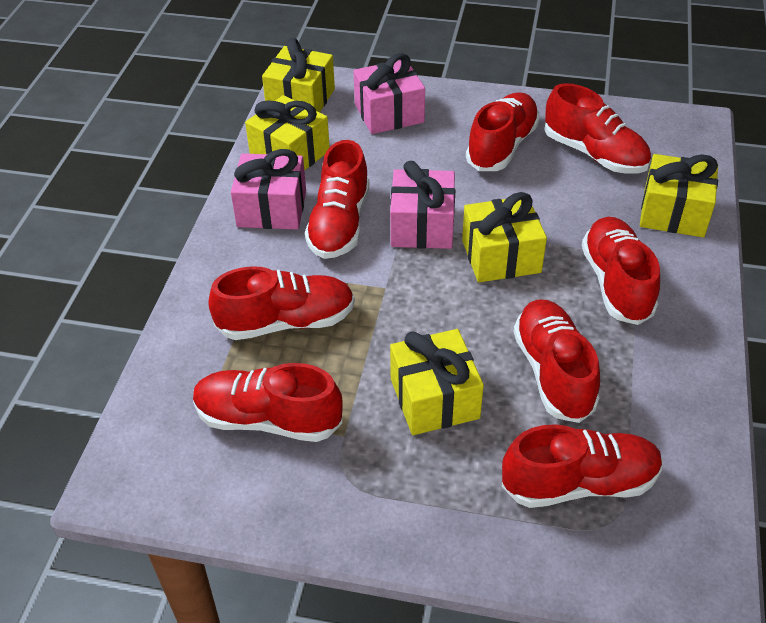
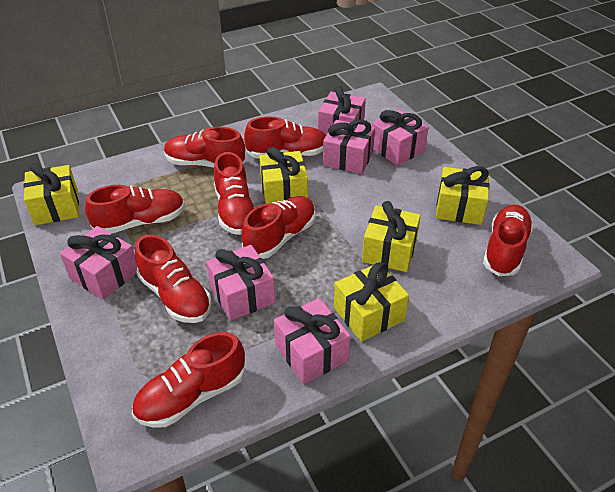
pink gift: 3 -> 6

